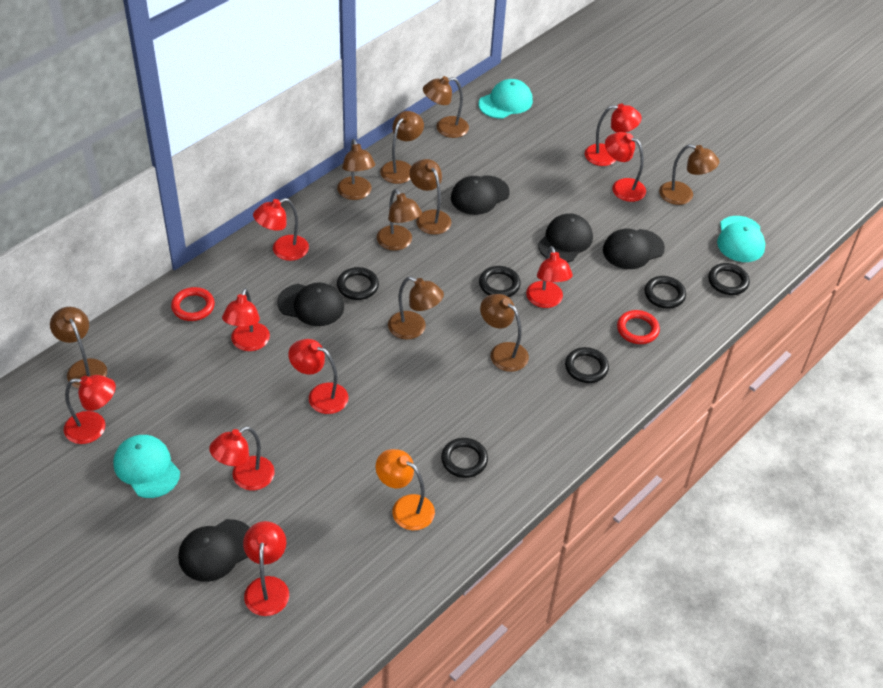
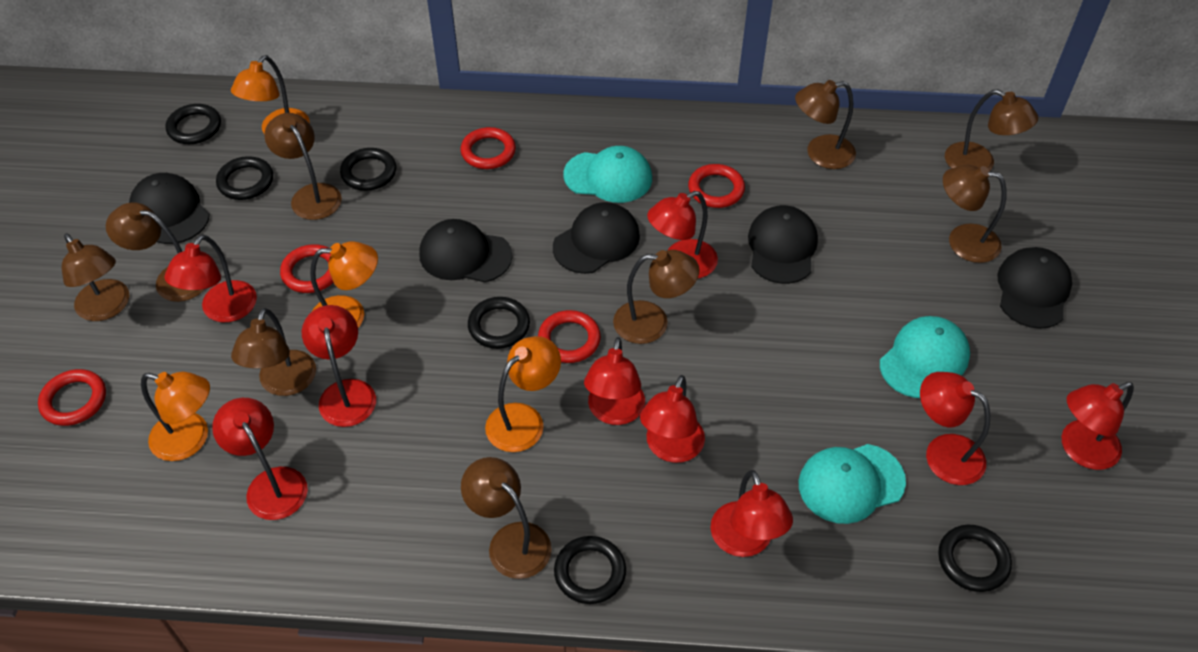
orange lamp: 1 -> 4
red ring: 2 -> 5

